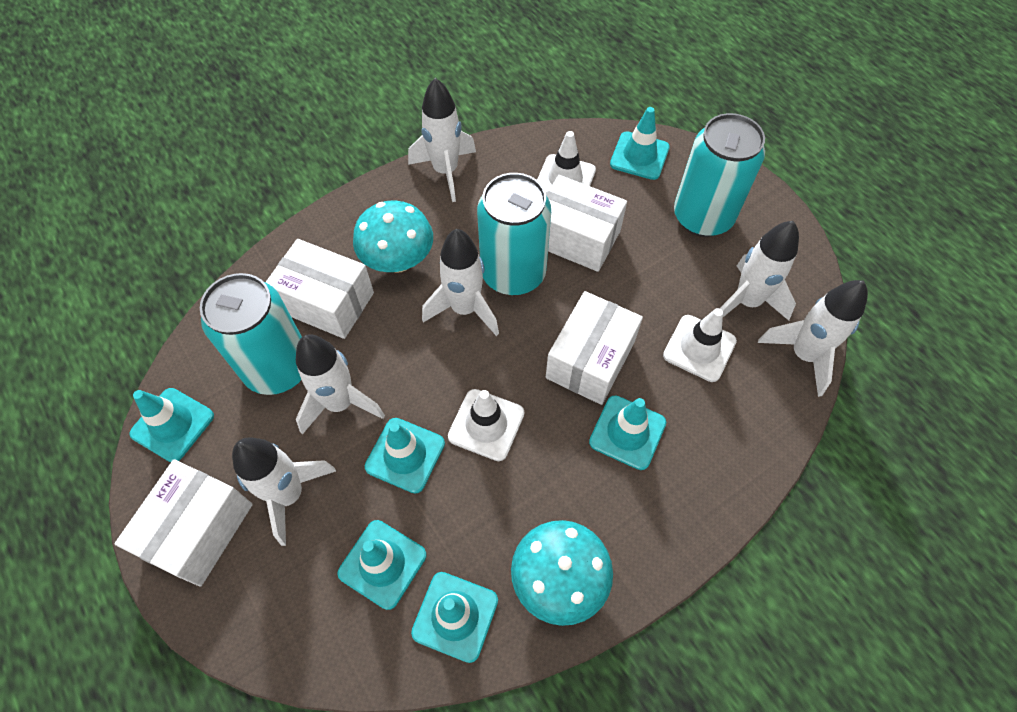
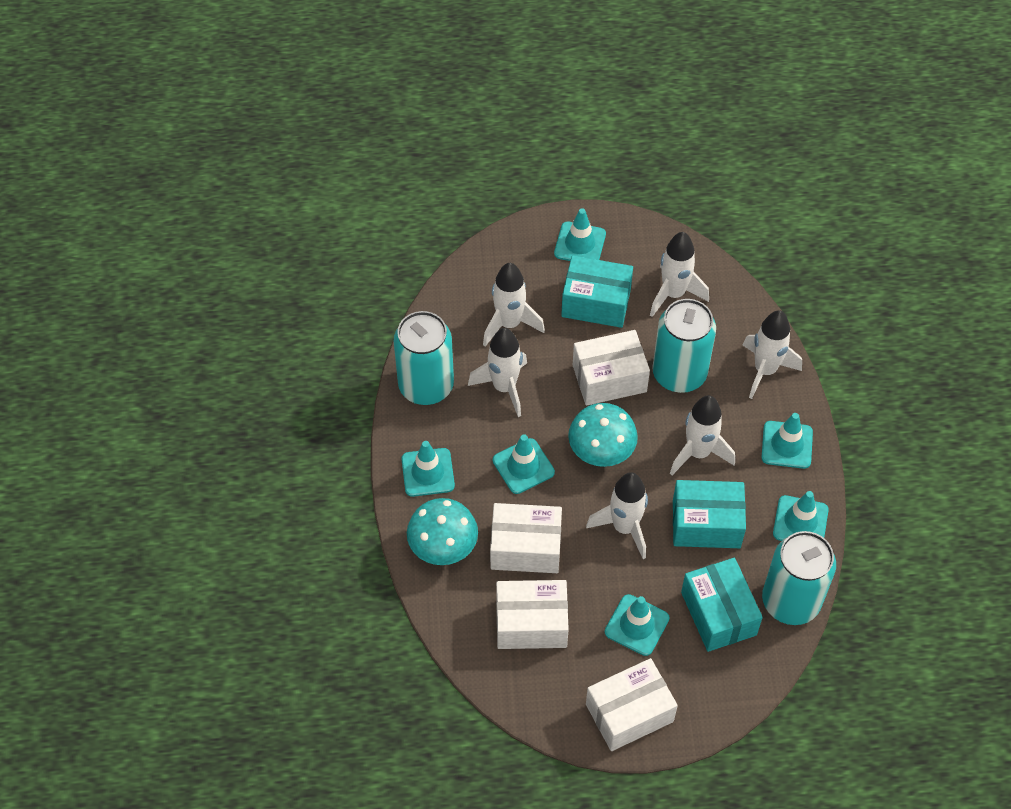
turquoise box: 0 -> 3
white traffic cone: 3 -> 0

